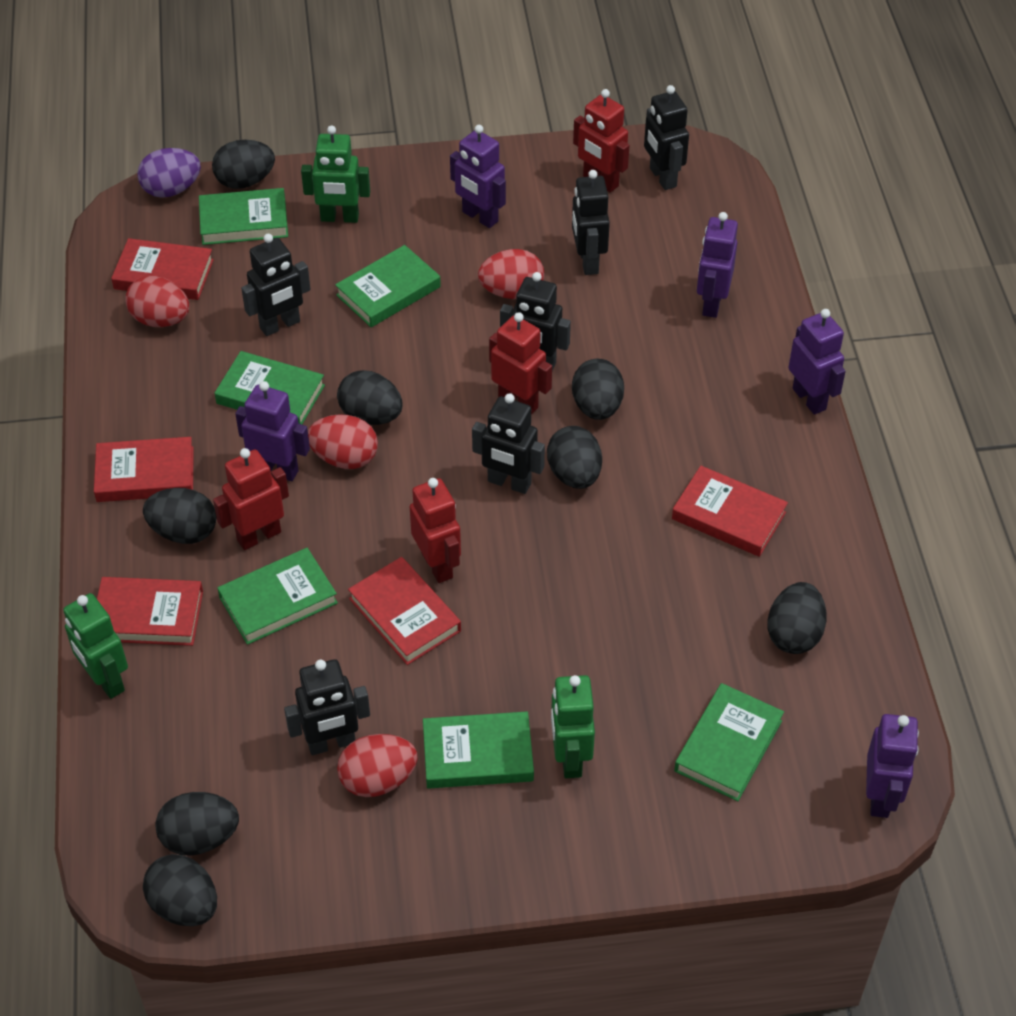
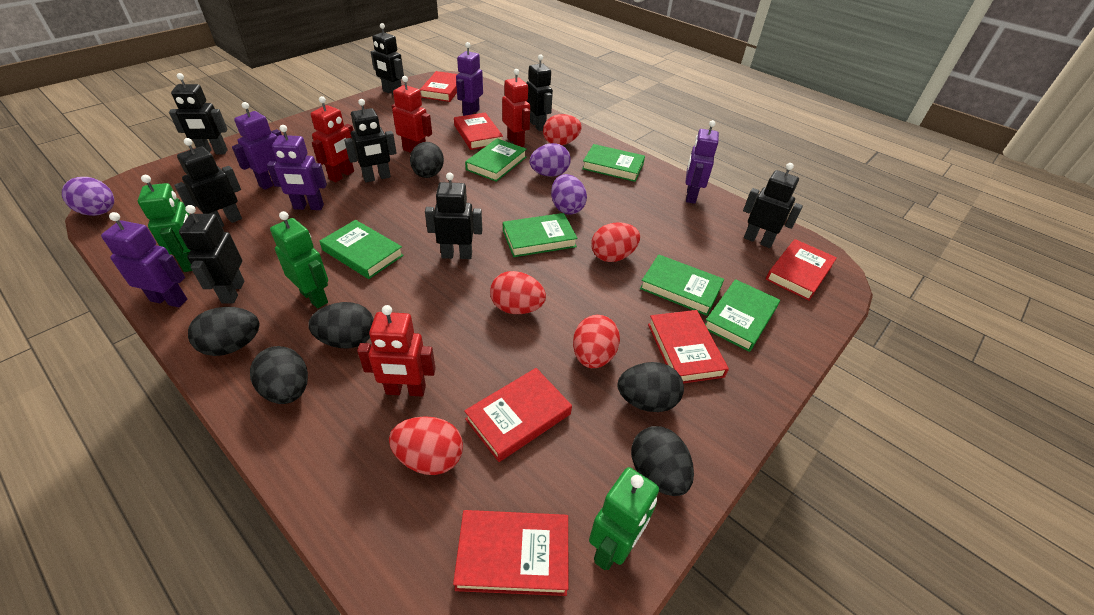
black egg: 8 -> 6
black robot: 6 -> 8
purple egg: 1 -> 3
red book: 5 -> 6
red egg: 4 -> 5

